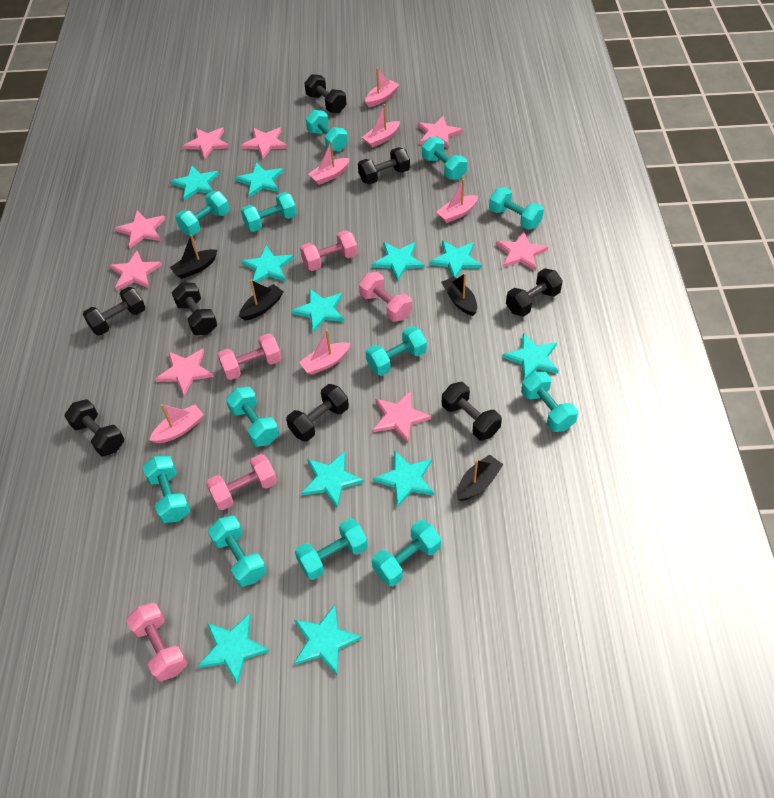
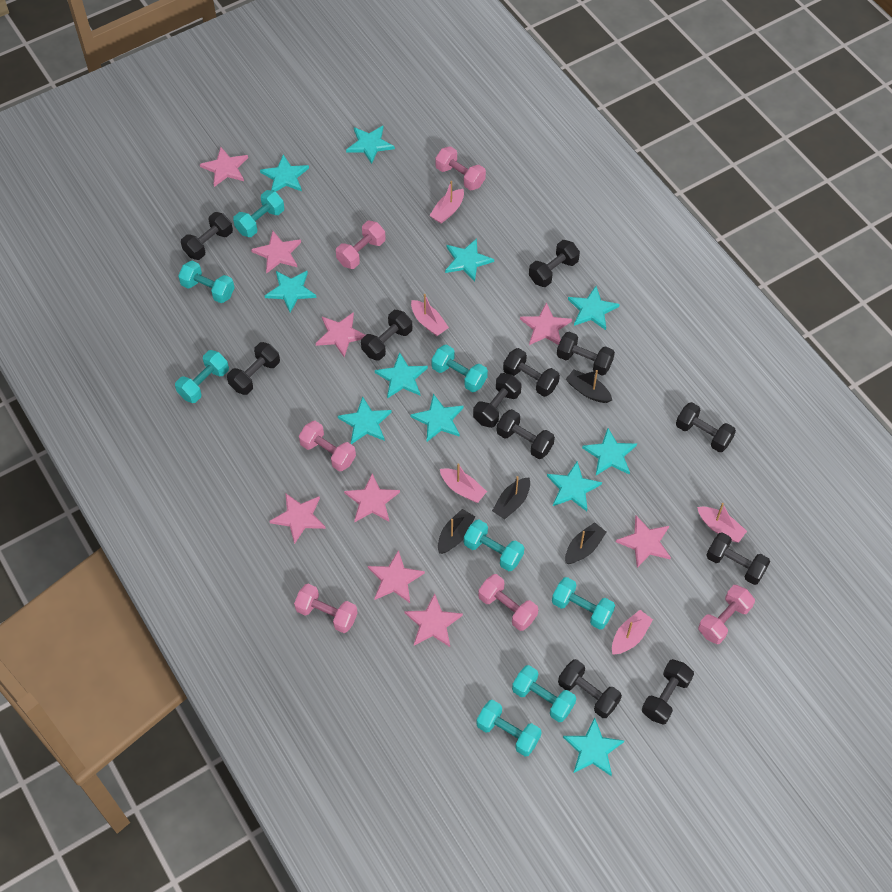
black dumbbell: 8 -> 12
pink boat: 6 -> 5
pink dumbbell: 5 -> 6
pink star: 8 -> 9
turquoise dumbbell: 12 -> 8

